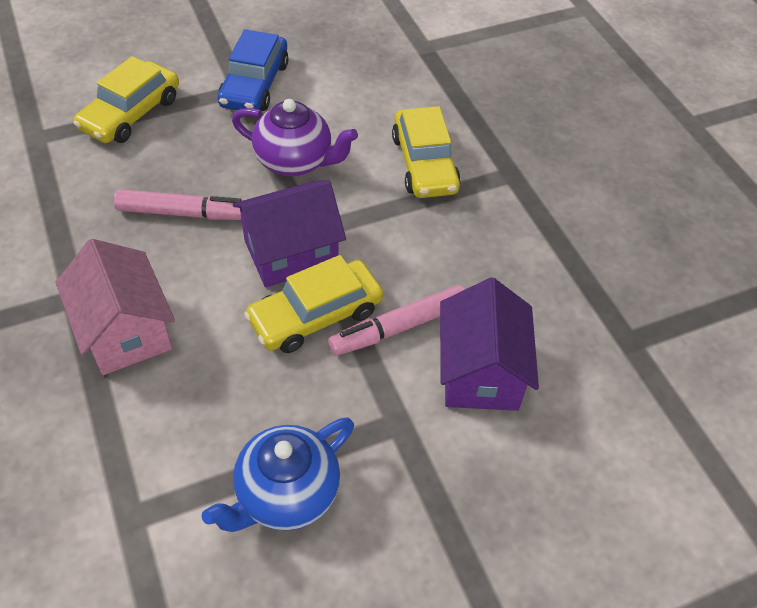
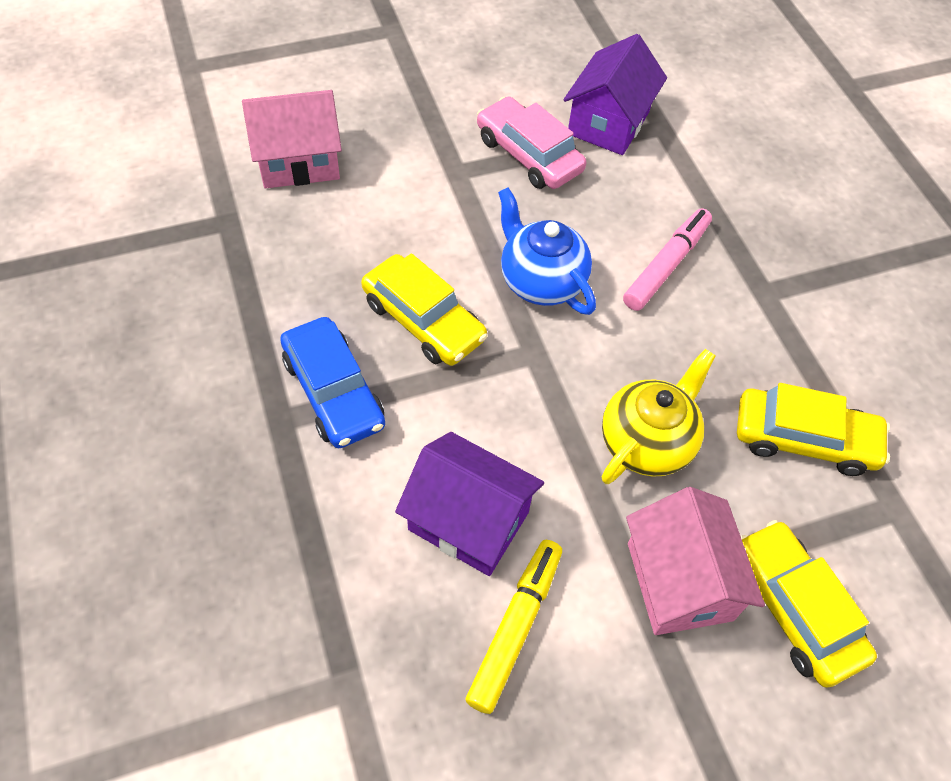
pink car: 0 -> 1
pink house: 1 -> 2
pink marker: 2 -> 1
purple teapot: 1 -> 0
yellow marker: 0 -> 1
yellow teapot: 0 -> 1

